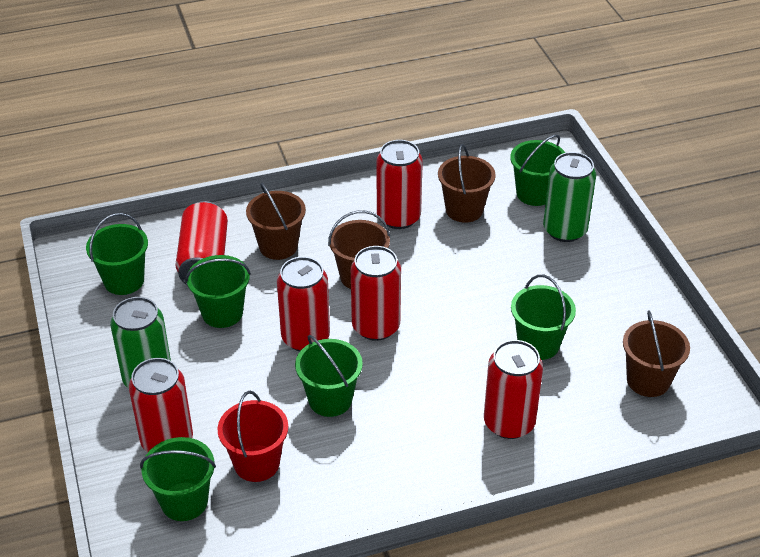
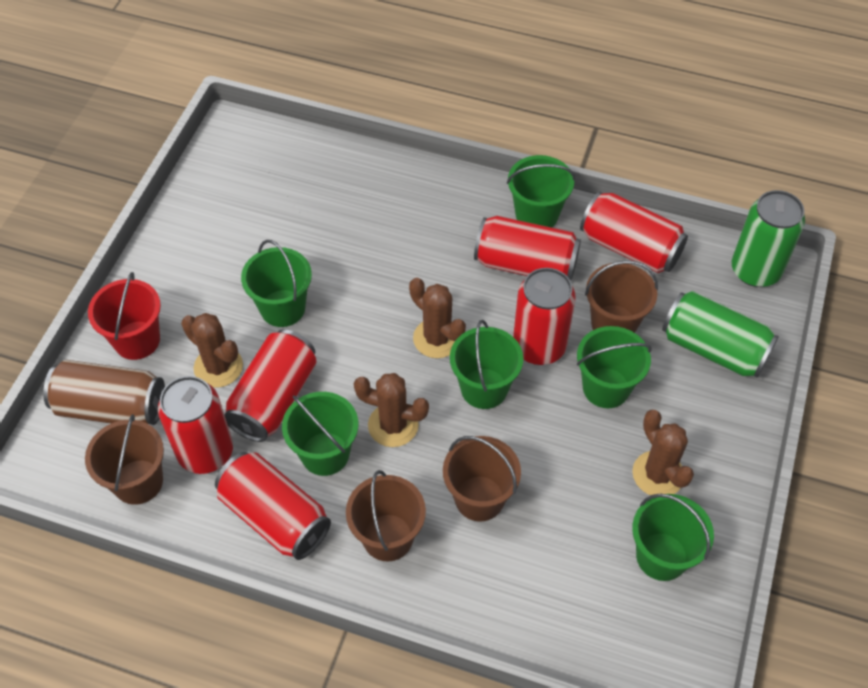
brown cactus: 0 -> 4
brown can: 0 -> 1

